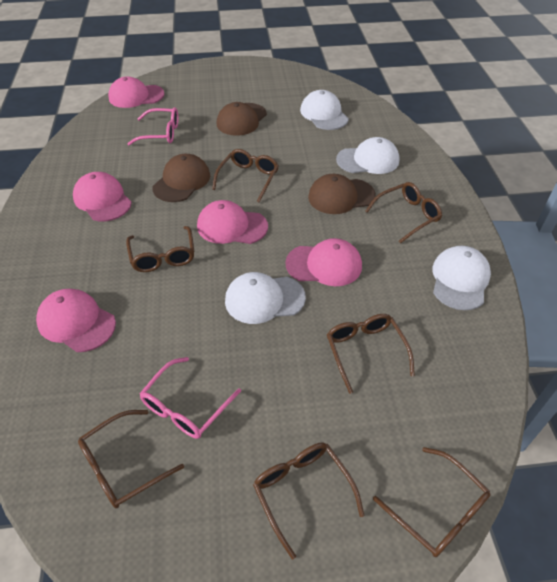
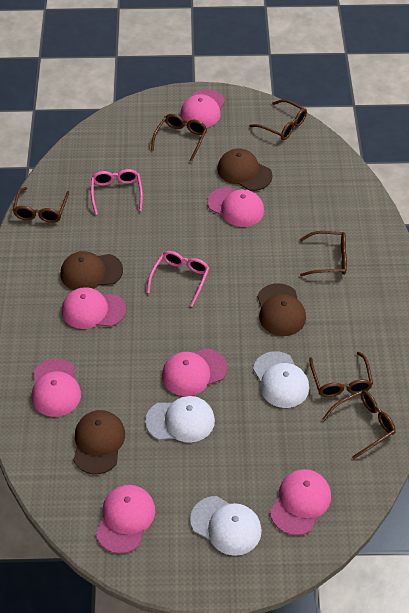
brown cap: 3 -> 4
brown glasses: 7 -> 6
pink cap: 5 -> 7
white cap: 4 -> 3

